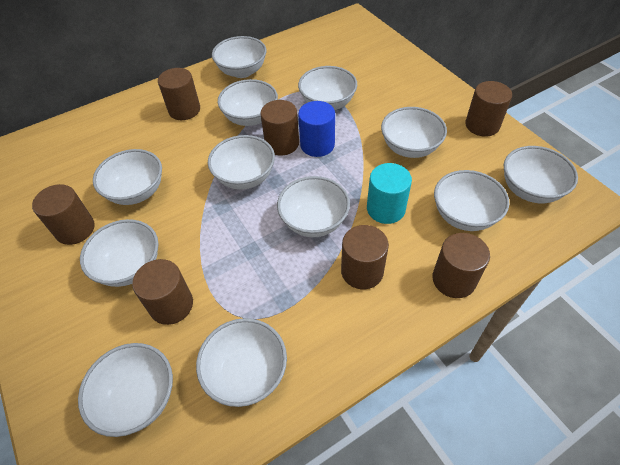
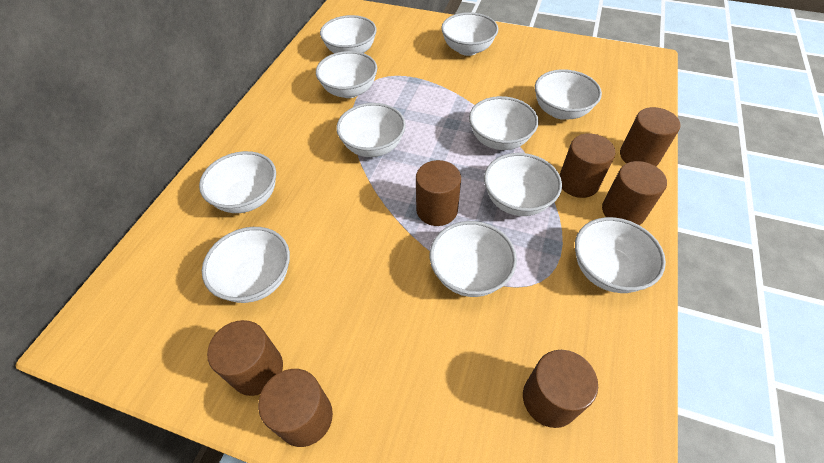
blue cylinder: 1 -> 0
turquoise cylinder: 1 -> 0
white bowl: 12 -> 11

